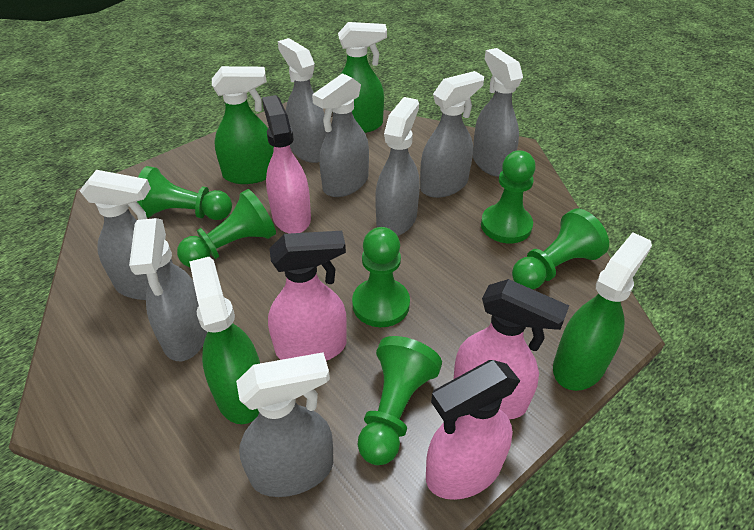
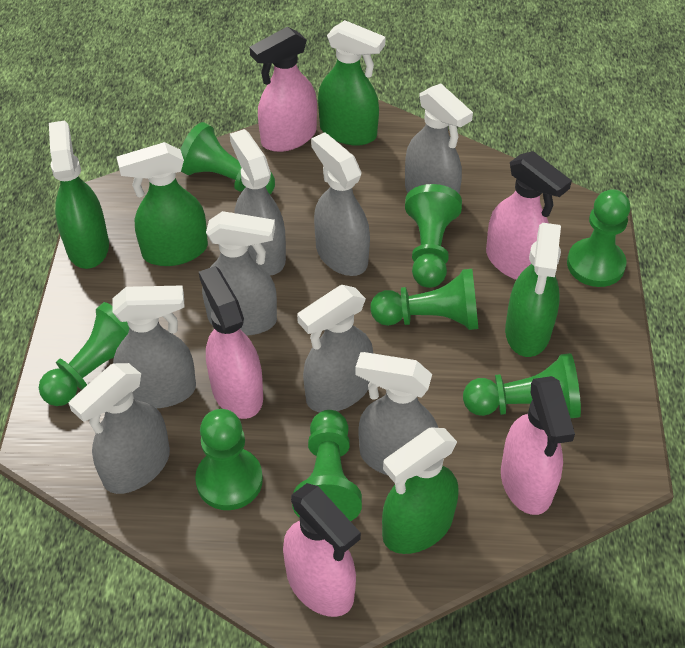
green pawn: 6 -> 8
green spray bottle: 4 -> 5
pink spray bottle: 4 -> 5

